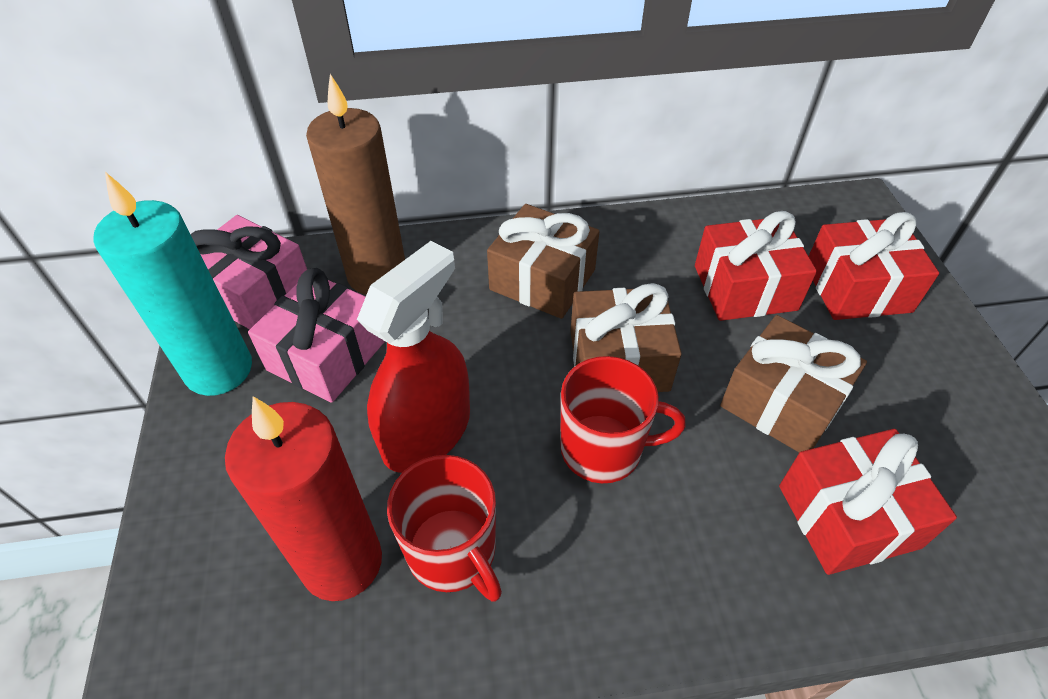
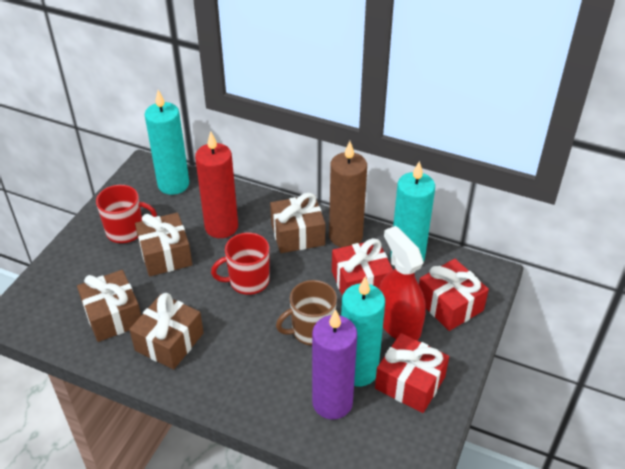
brown gift: 3 -> 4
brown mug: 0 -> 1
pink gift: 2 -> 0
purple candle: 0 -> 1
turquoise candle: 1 -> 3

